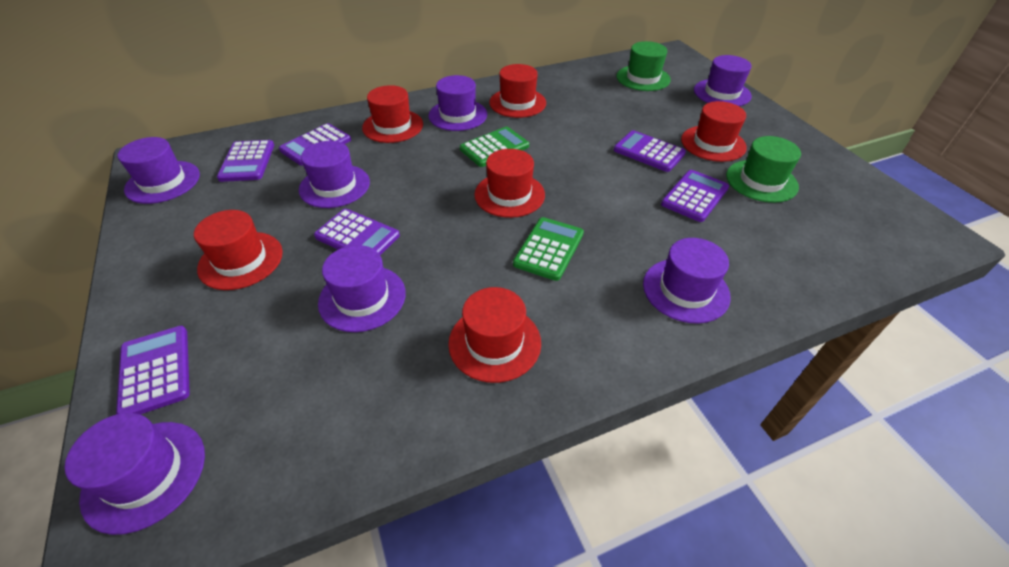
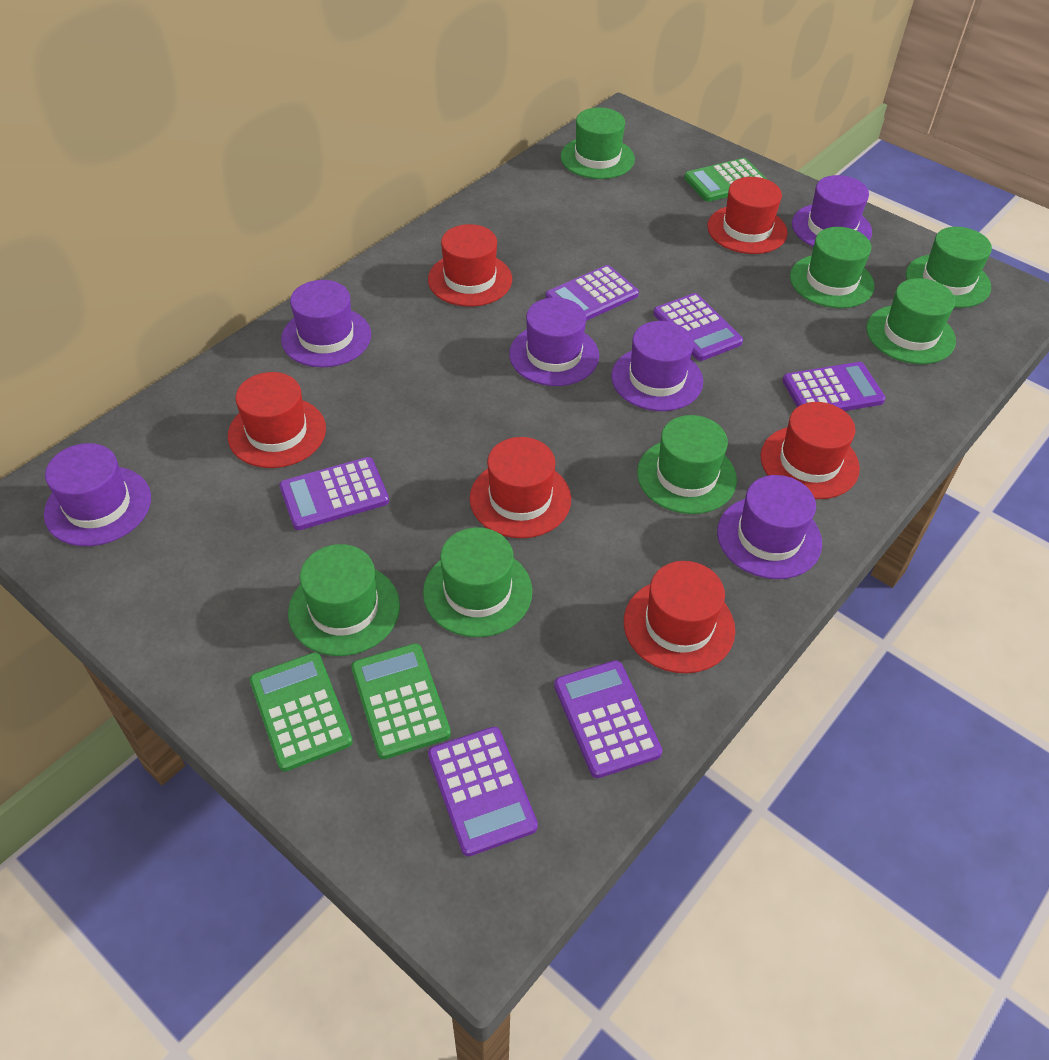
green calculator: 2 -> 3
green hat: 2 -> 7
purple hat: 7 -> 6

